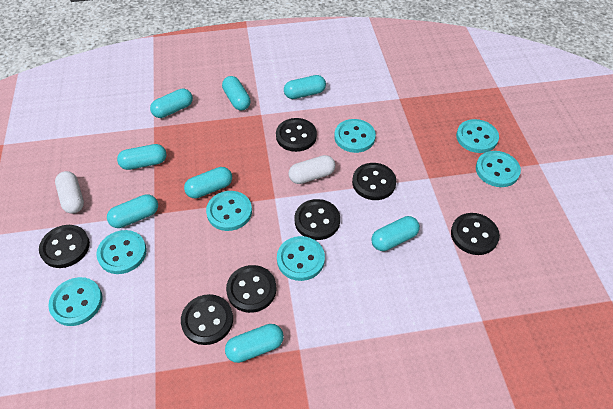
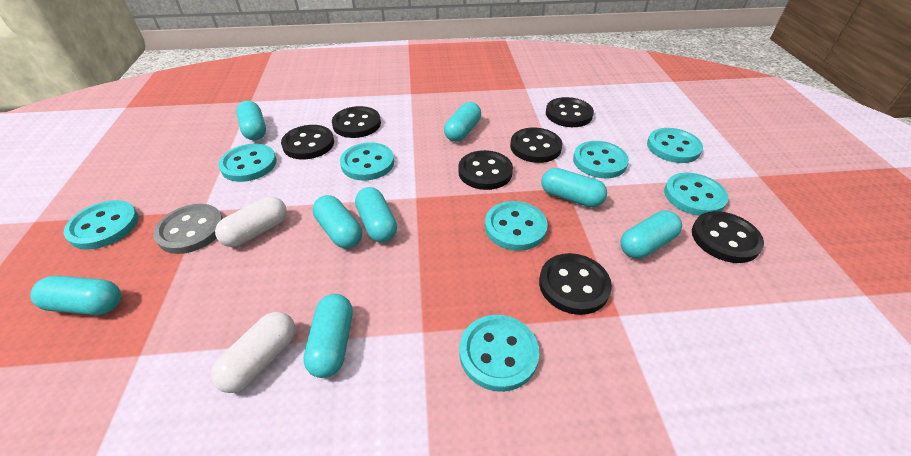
grey button: 0 -> 1
turquoise button: 7 -> 8

